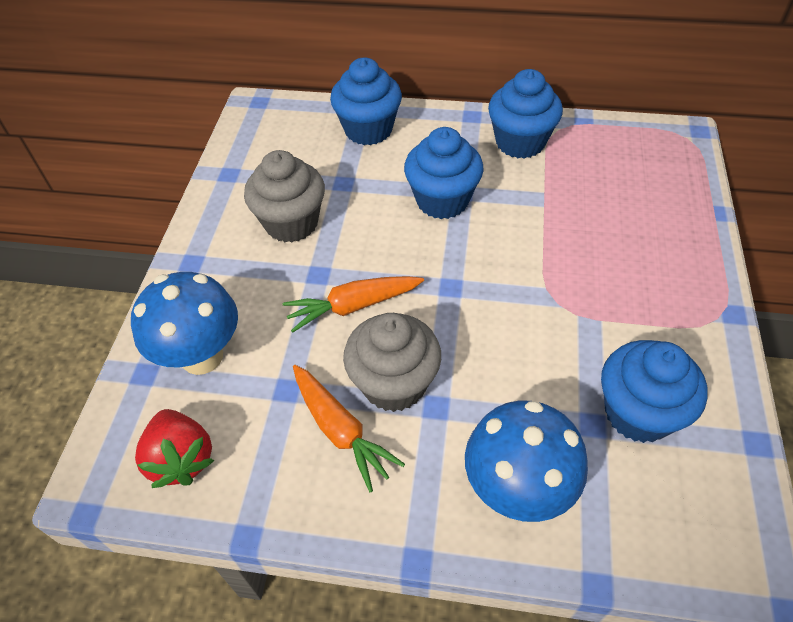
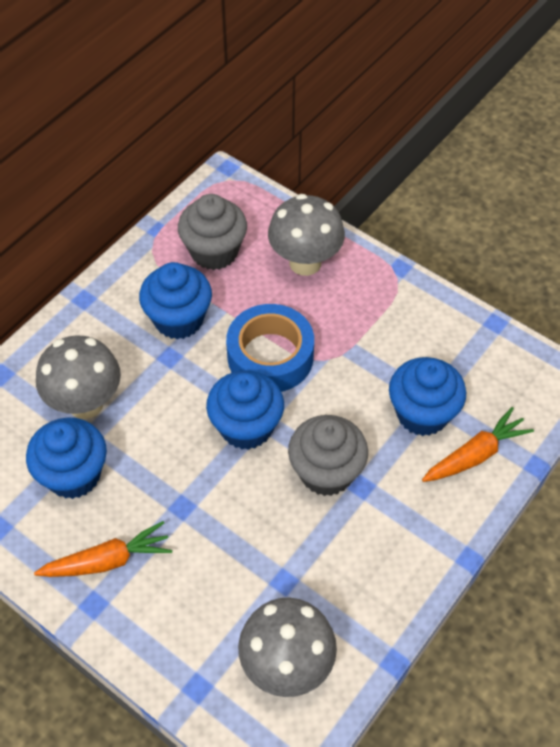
blue mushroom: 2 -> 0
blue tape: 0 -> 1
grey mushroom: 0 -> 3
red strawberry: 1 -> 0

